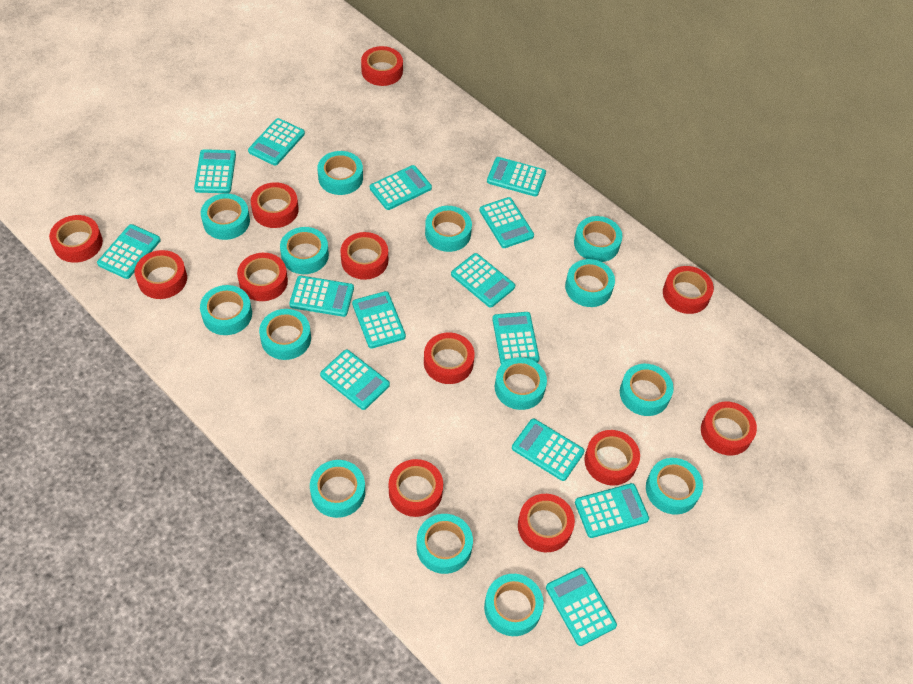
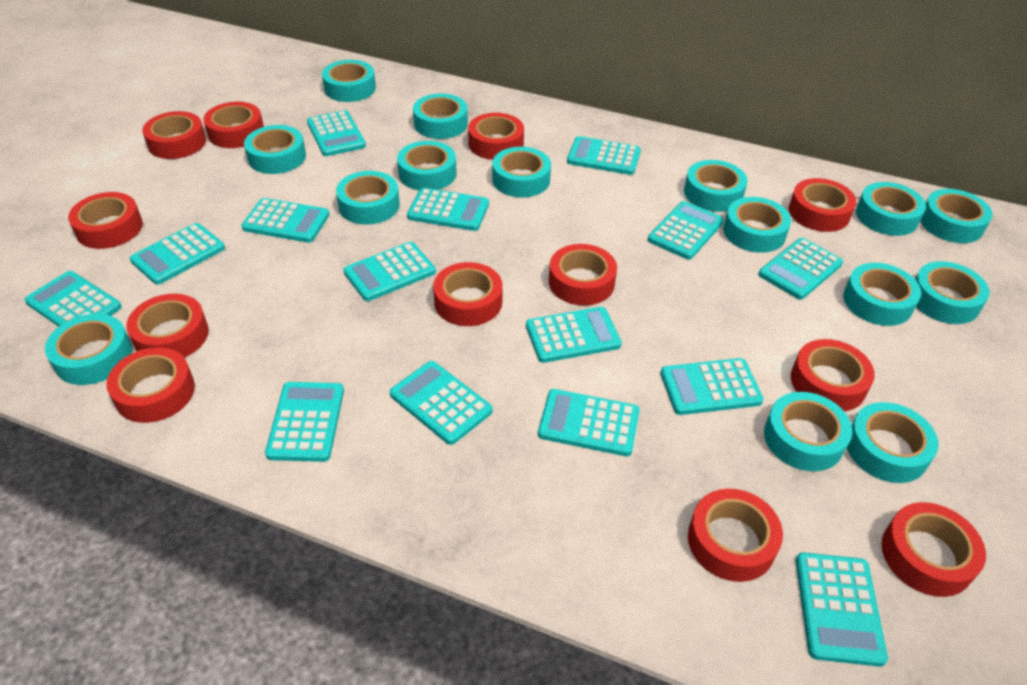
turquoise calculator: 14 -> 15
turquoise tape: 14 -> 15

